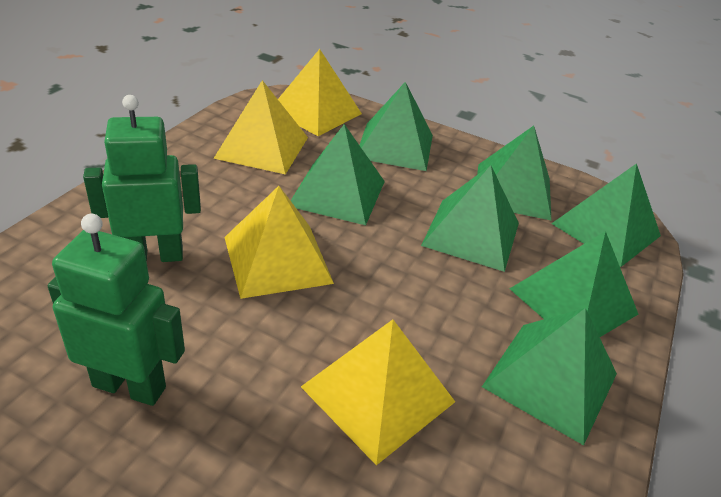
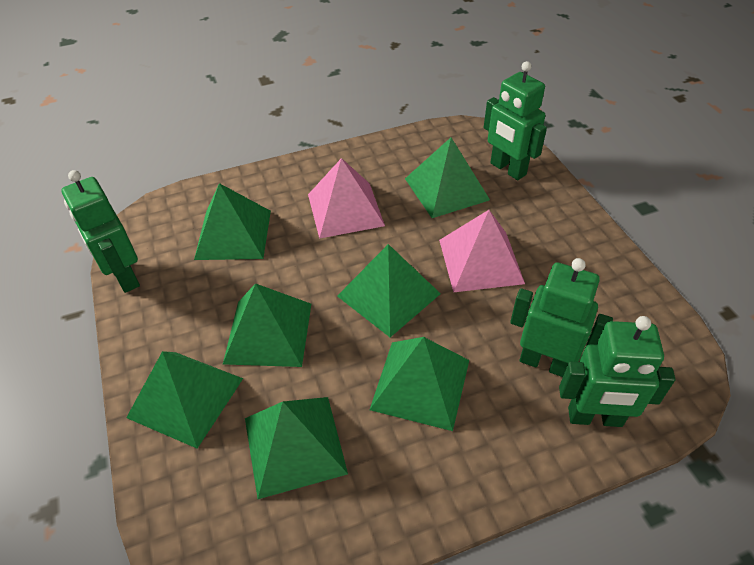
green robot: 2 -> 4
pink pyramid: 0 -> 2
yellow pyramid: 4 -> 0

